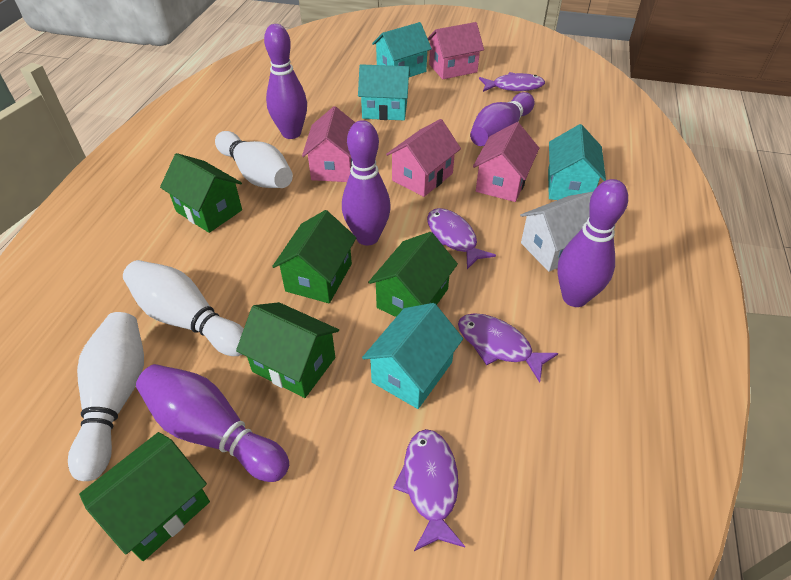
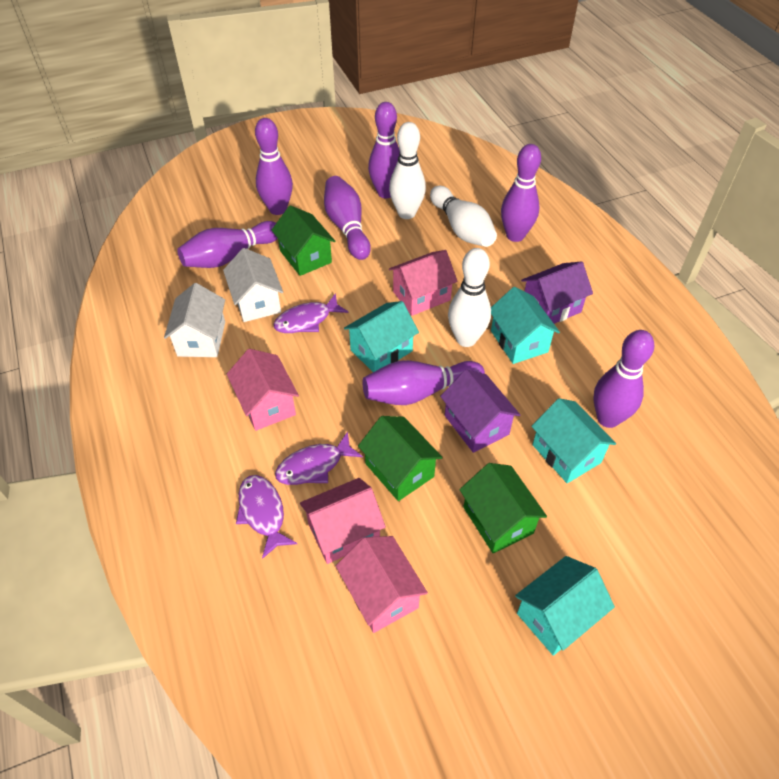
green house: 5 -> 3
purple bowling pin: 5 -> 7
purple fish: 4 -> 3
purple house: 0 -> 2
white house: 1 -> 2

